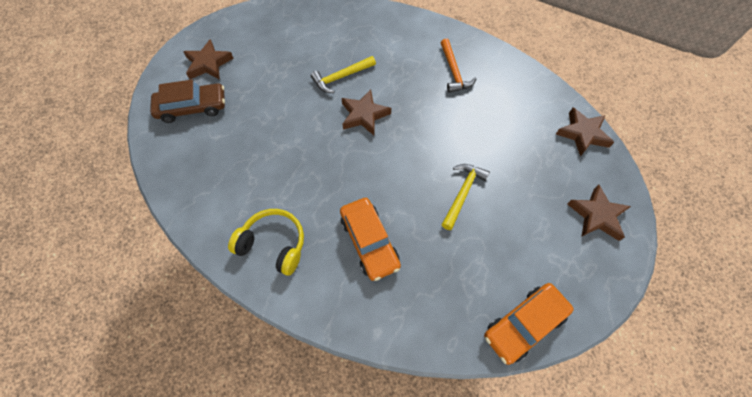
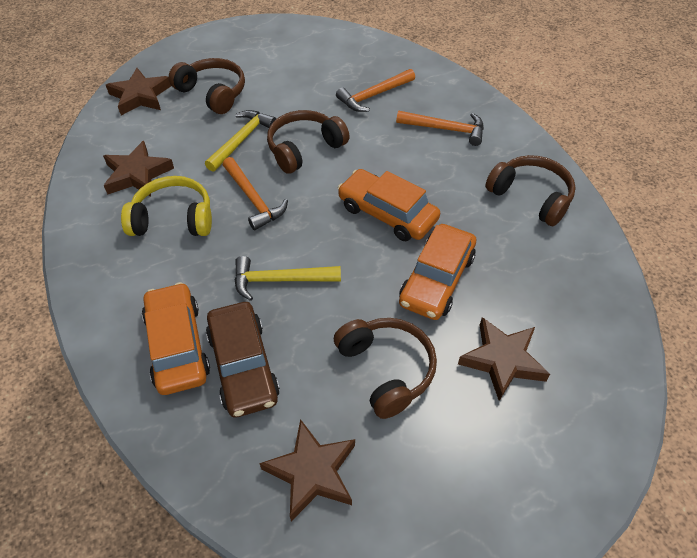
brown headphones: 0 -> 4
orange car: 2 -> 3
orange hammer: 1 -> 3

